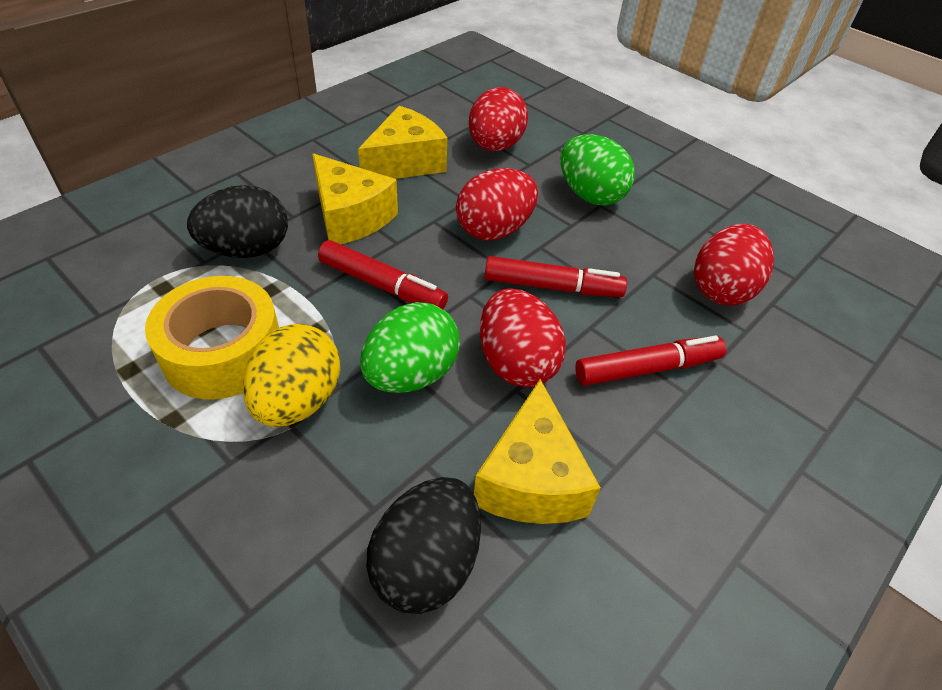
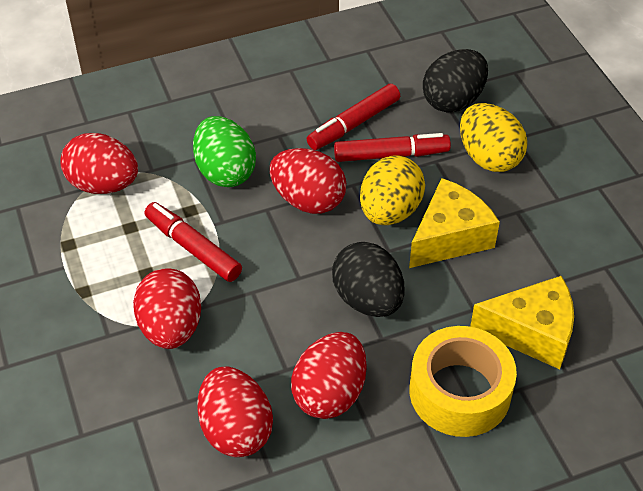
green egg: 2 -> 1
red egg: 4 -> 5
yellow cheese: 3 -> 2
yellow egg: 1 -> 2

